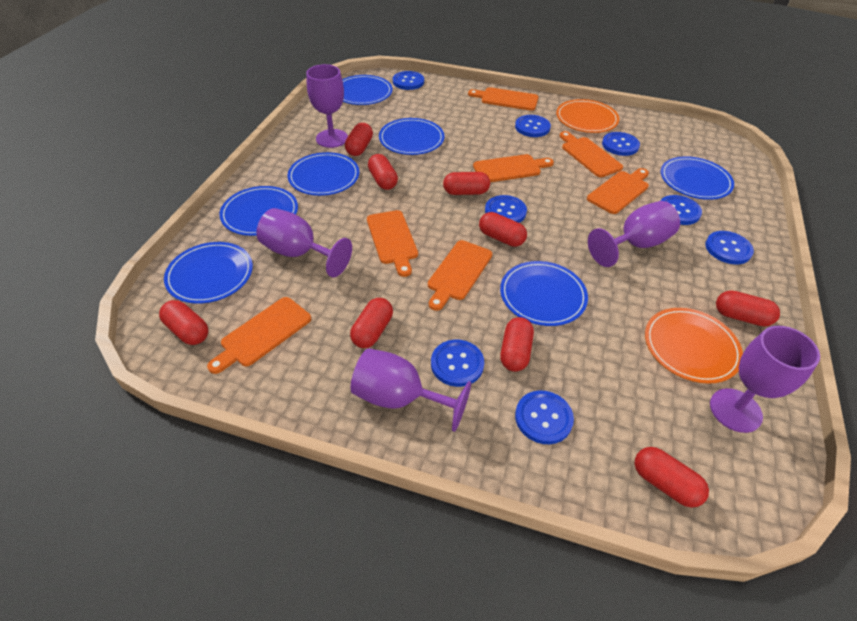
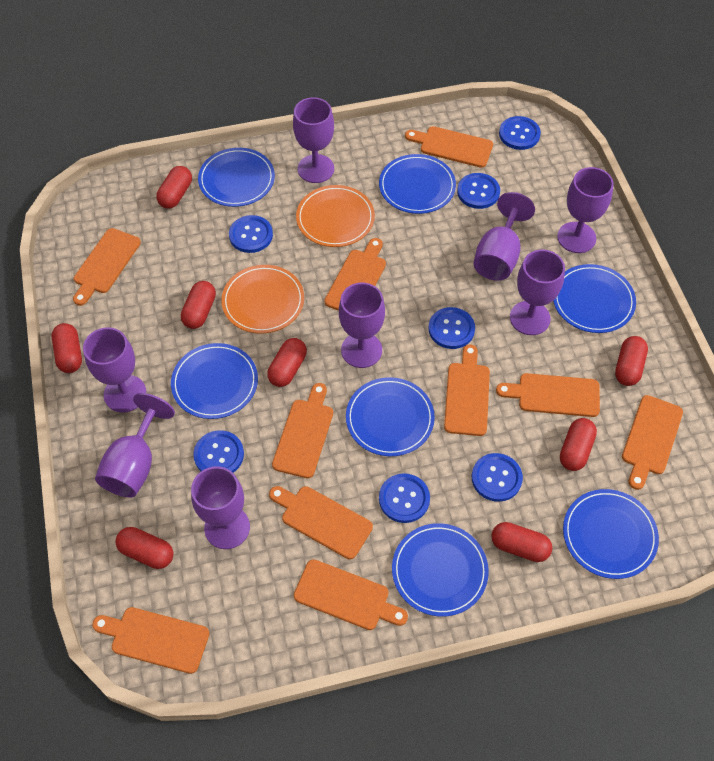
blue button: 8 -> 7
orange cutting board: 7 -> 10
purple goblet: 5 -> 8
red capsule: 9 -> 8

